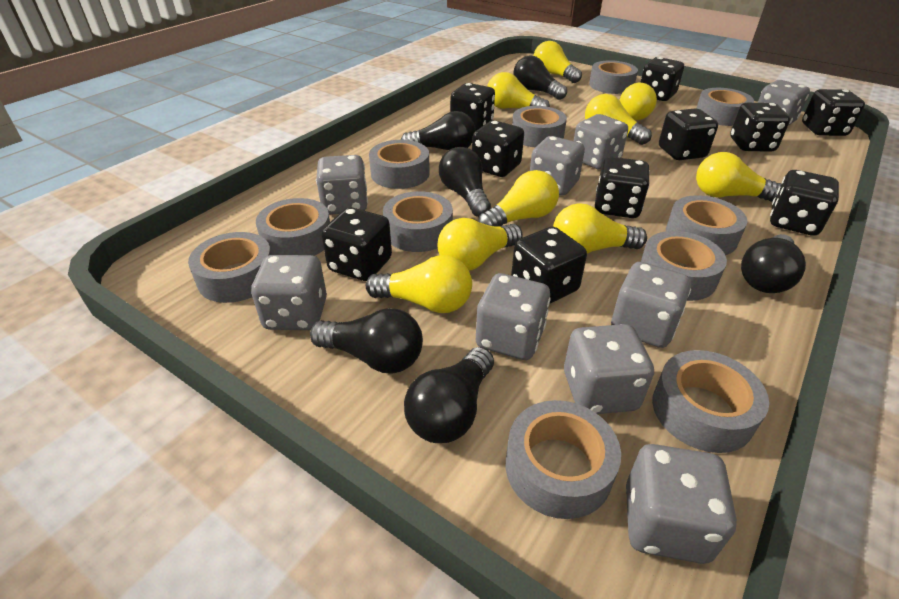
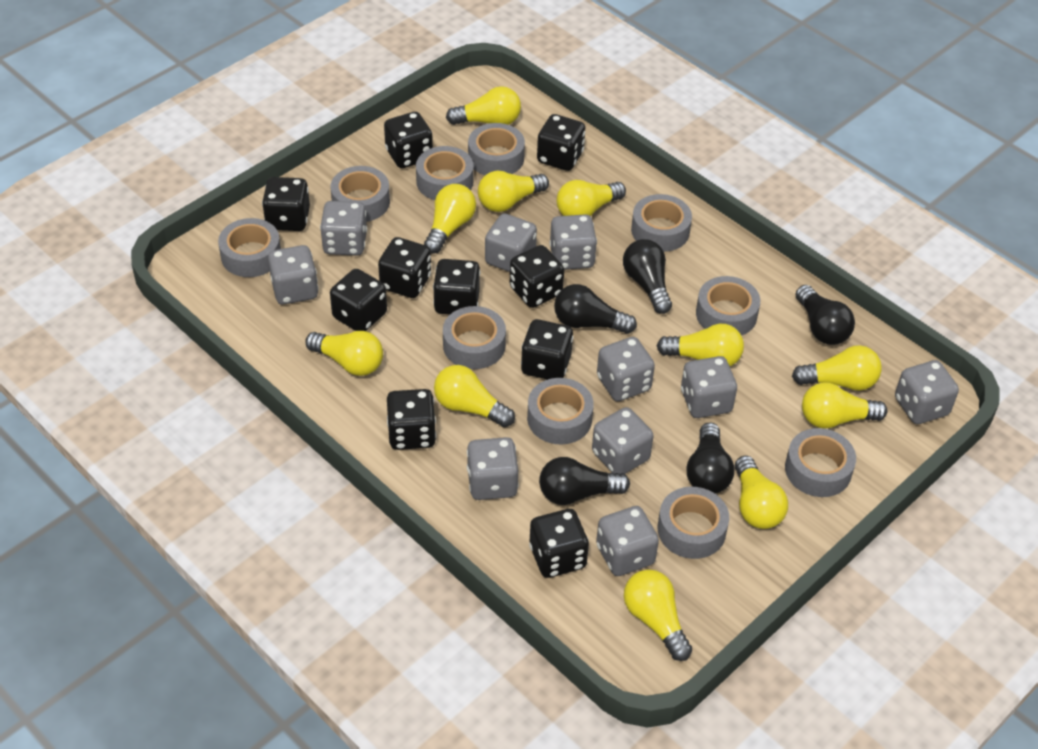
black light bulb: 6 -> 5
grey dice: 9 -> 10
grey tape: 11 -> 10
yellow light bulb: 9 -> 11

